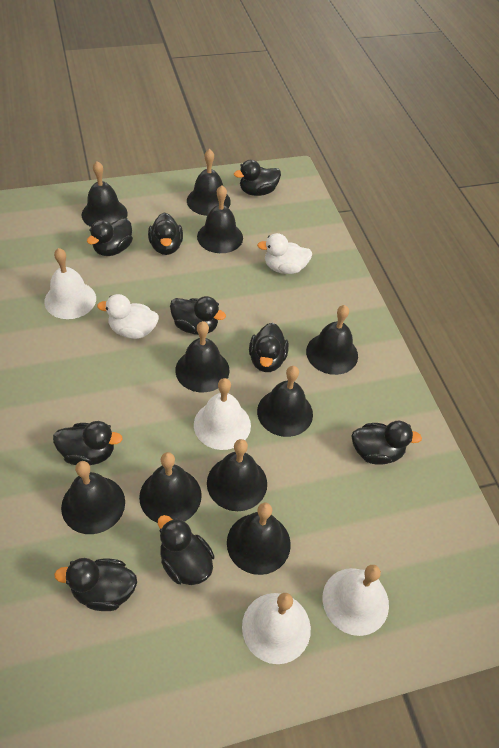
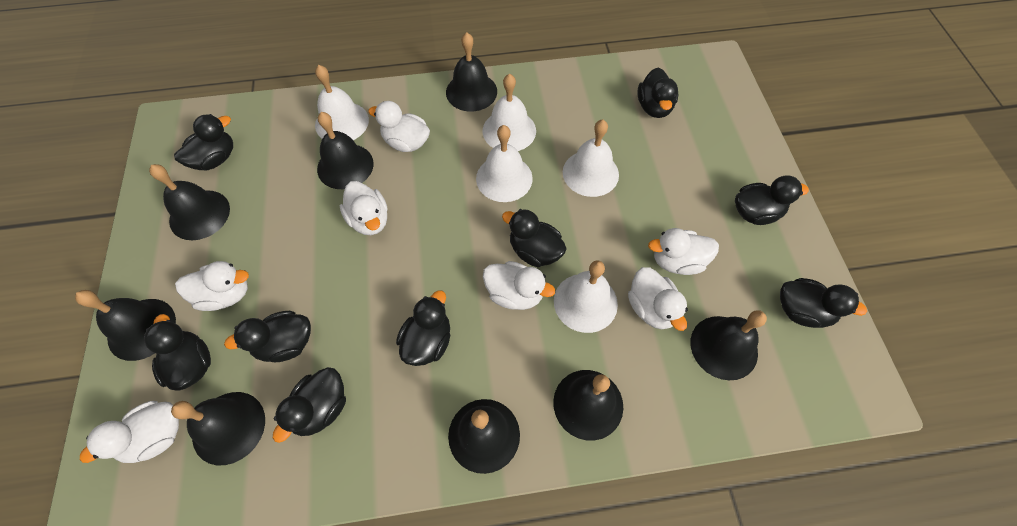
black bell: 10 -> 8
white bell: 4 -> 5
white duck: 2 -> 7

